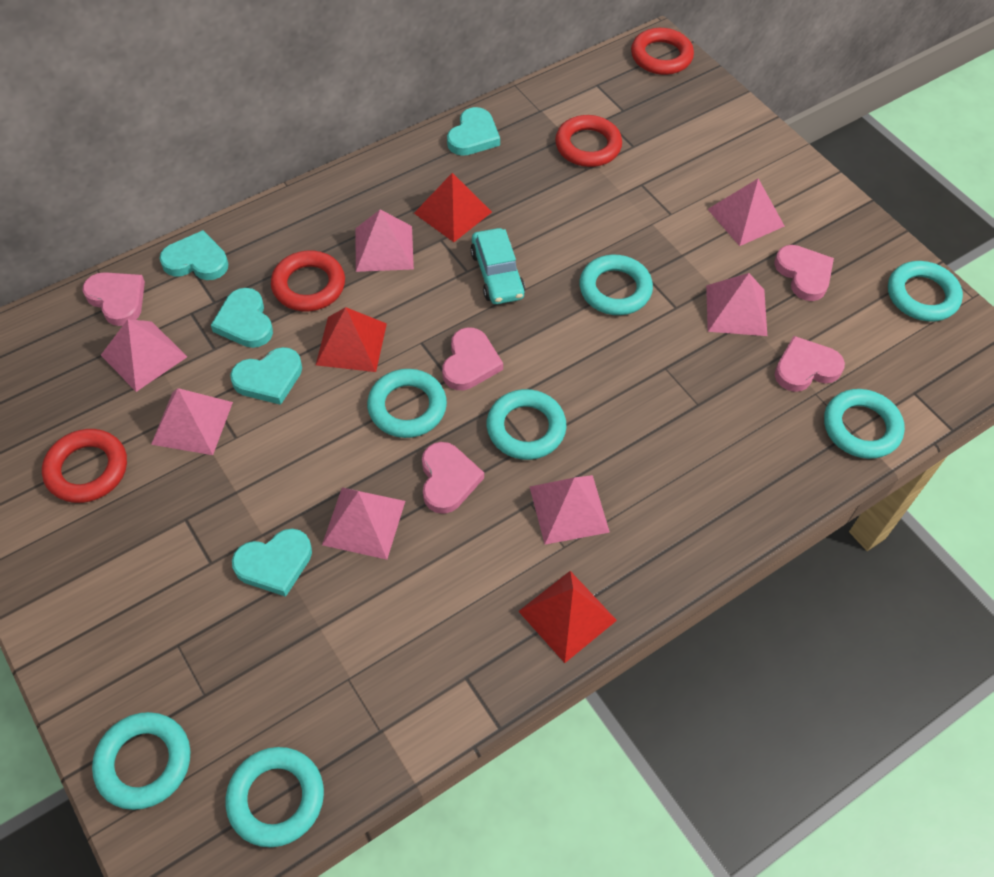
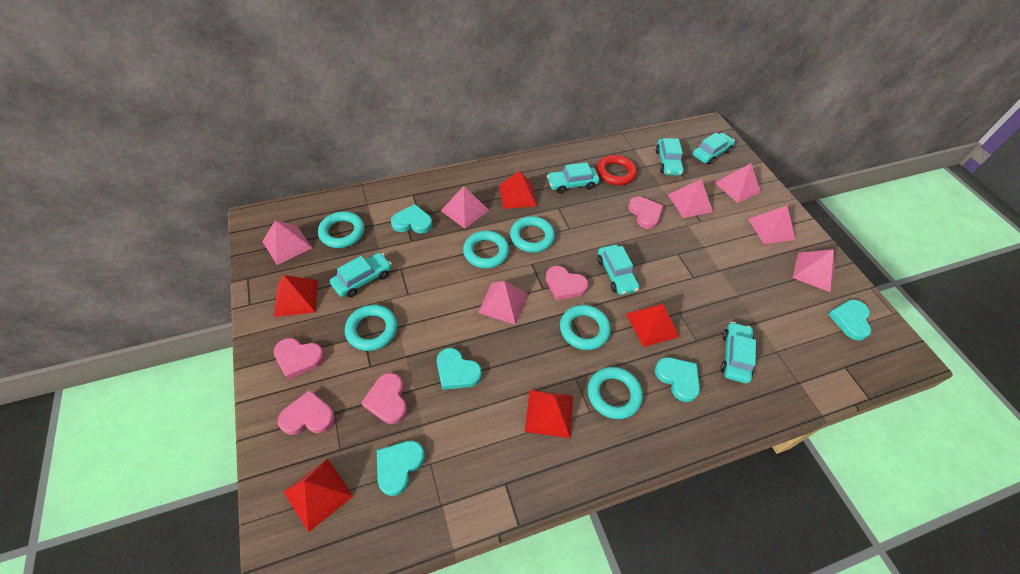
red pyramid: 3 -> 5
red ring: 4 -> 1
turquoise car: 1 -> 6
turquoise ring: 7 -> 6

